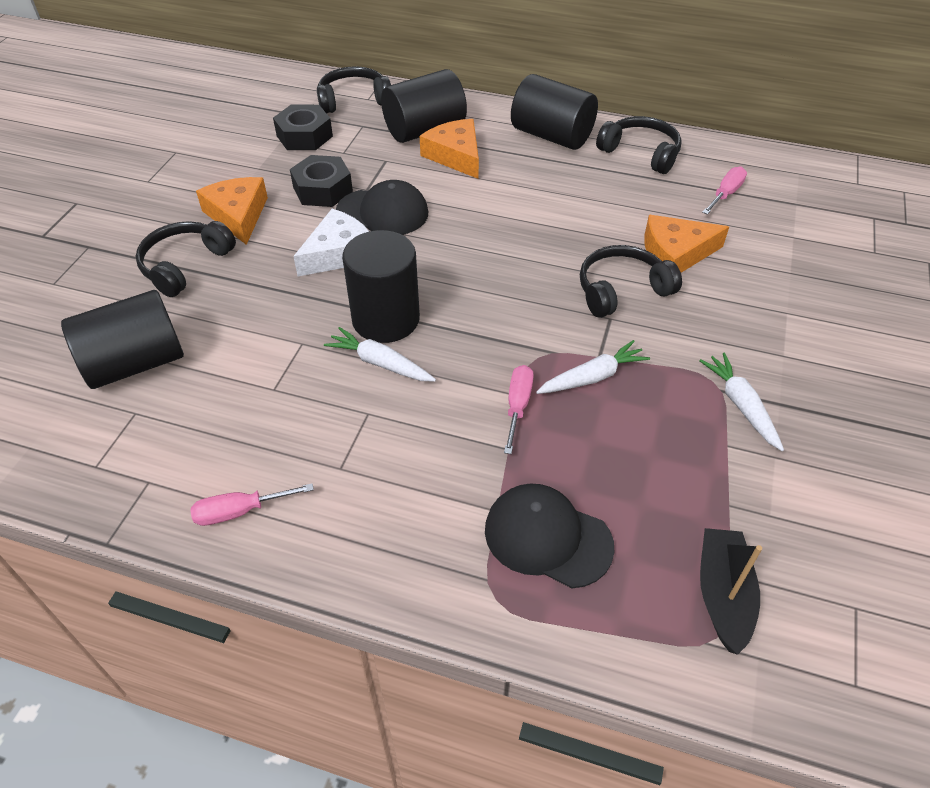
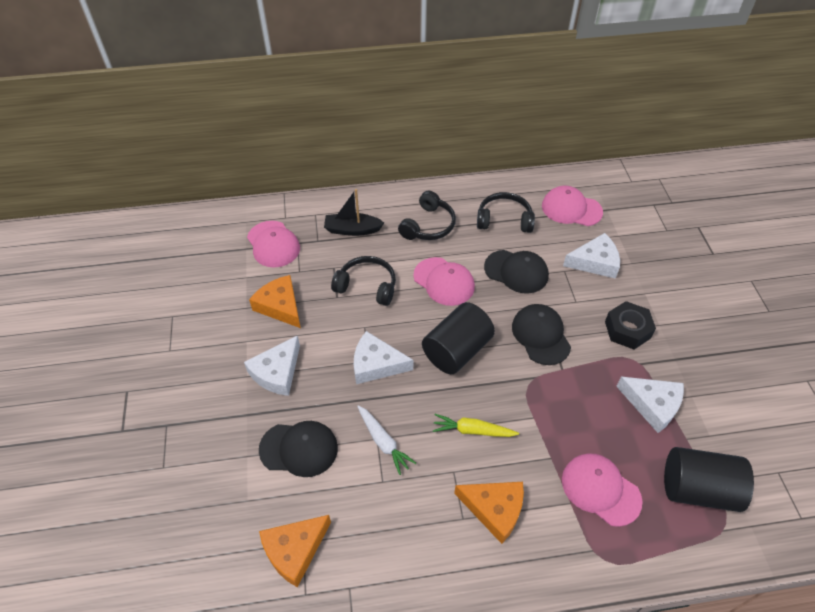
black cap: 2 -> 3
black cylinder: 4 -> 2
black headphones: 4 -> 3
black nut: 2 -> 1
pink cap: 0 -> 4
pink screwdriver: 3 -> 0
white carrot: 3 -> 1
white cheese: 1 -> 4
yellow carrot: 0 -> 1

